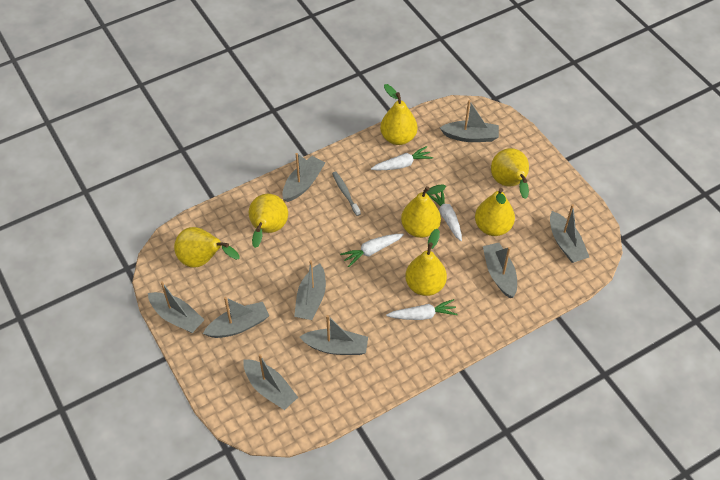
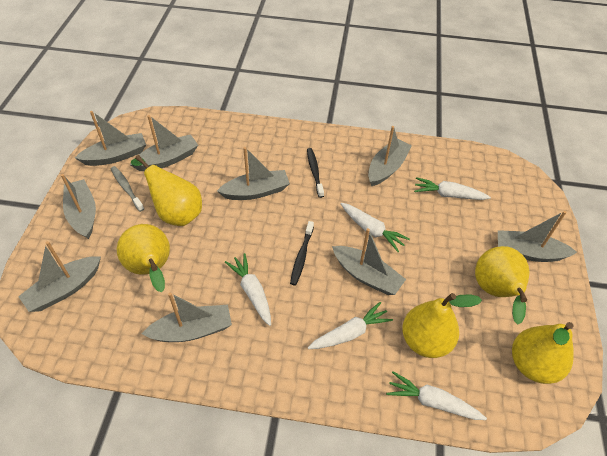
black toothbrush: 0 -> 2
white carrot: 4 -> 5
yellow pear: 7 -> 5

